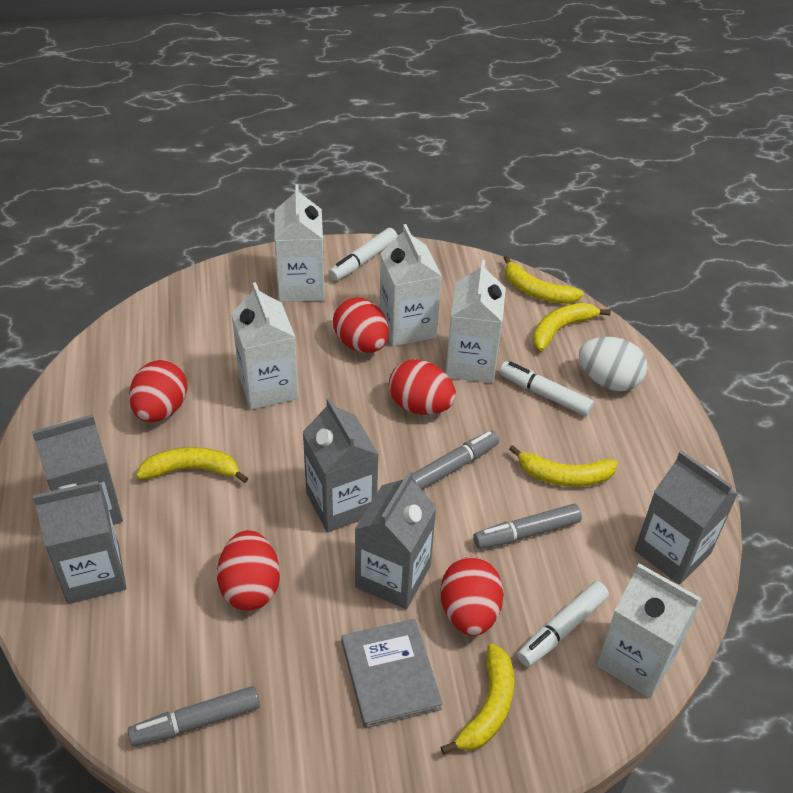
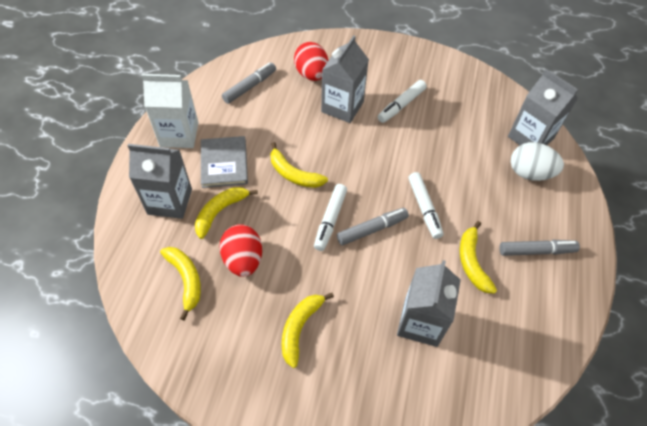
grey carton: 5 -> 4
red egg: 5 -> 2
white carton: 5 -> 1

